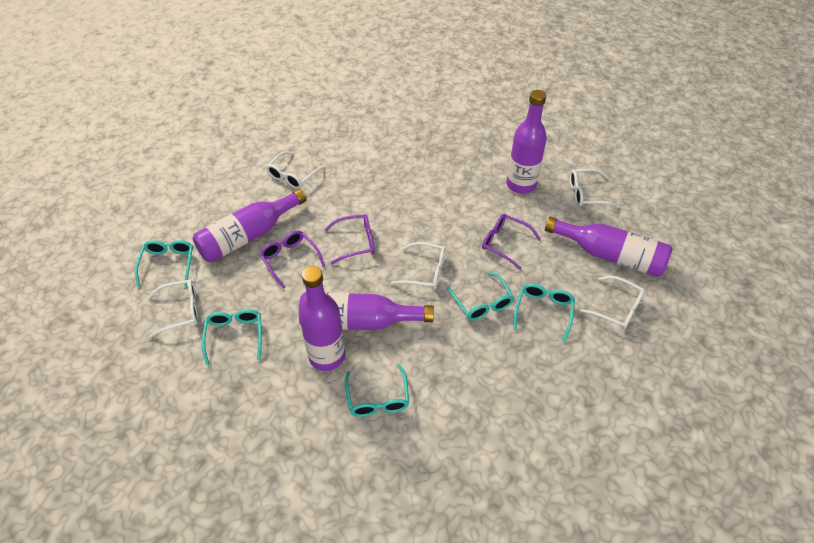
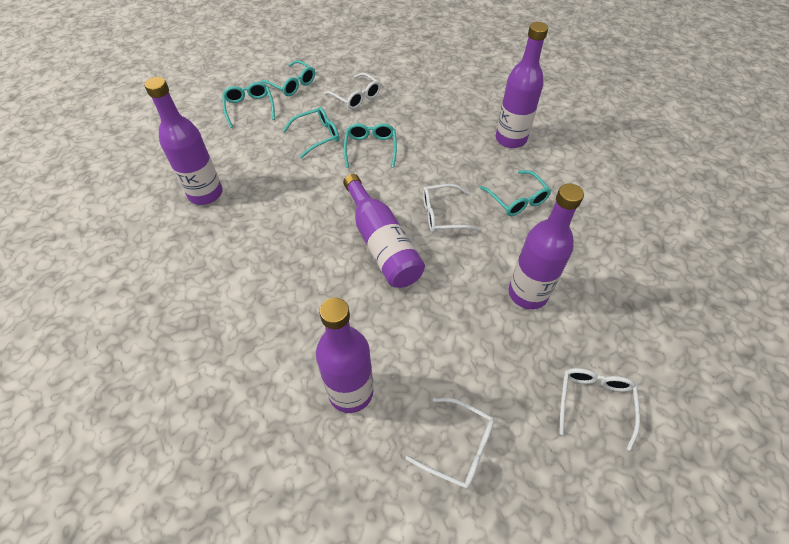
purple glasses: 3 -> 0
white glasses: 5 -> 4

